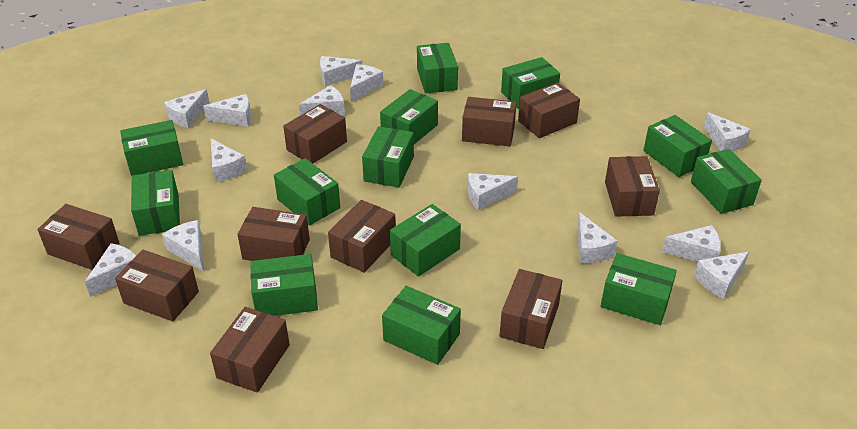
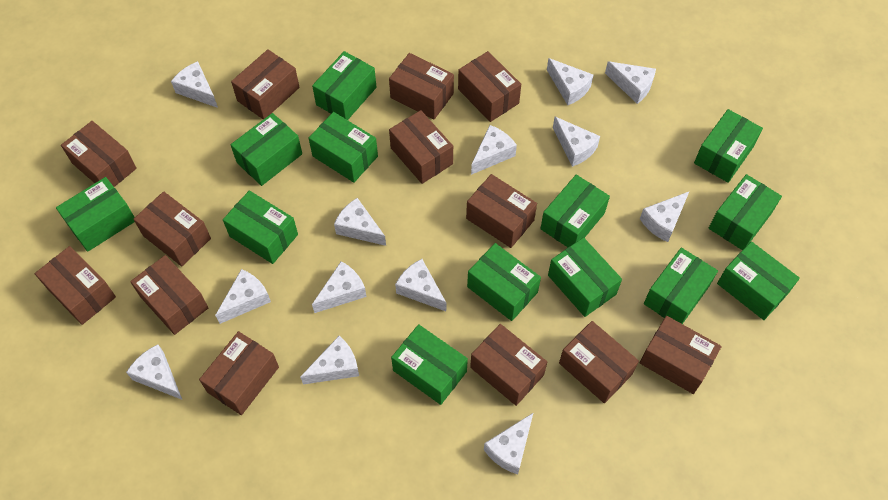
brown box: 10 -> 13

